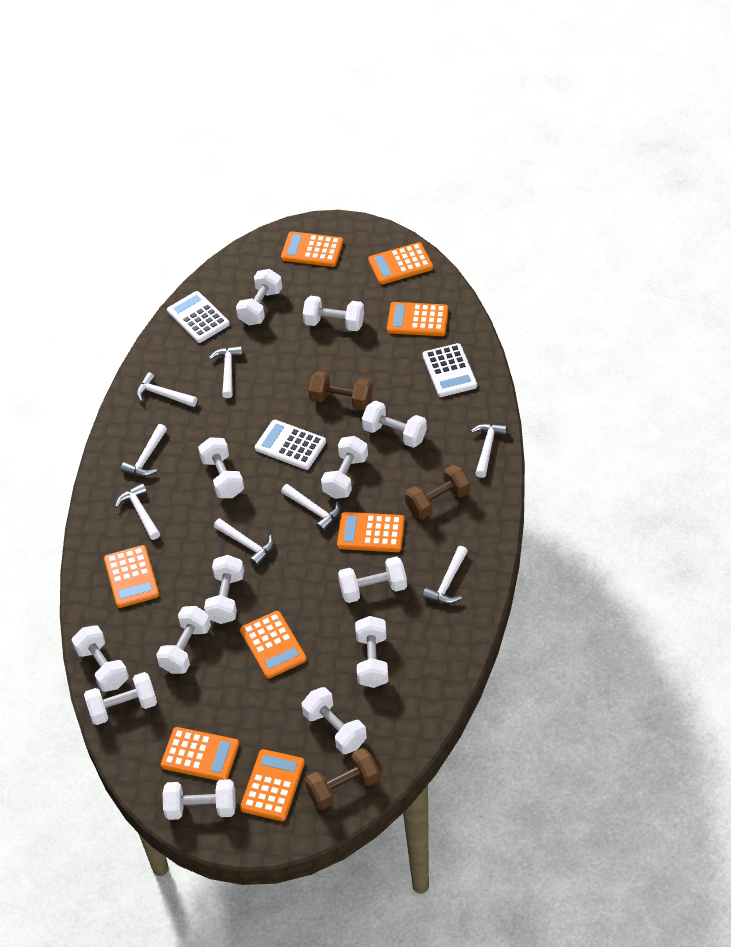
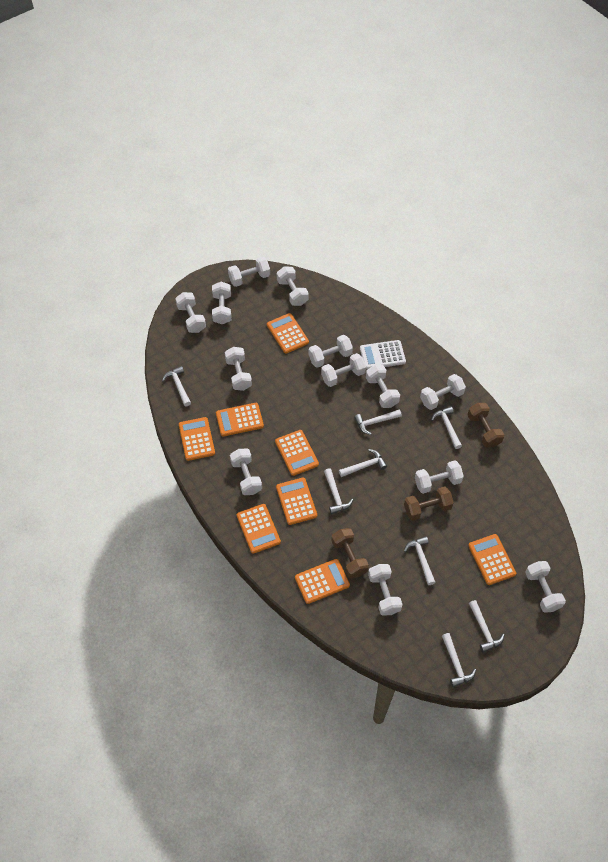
white calculator: 3 -> 1

